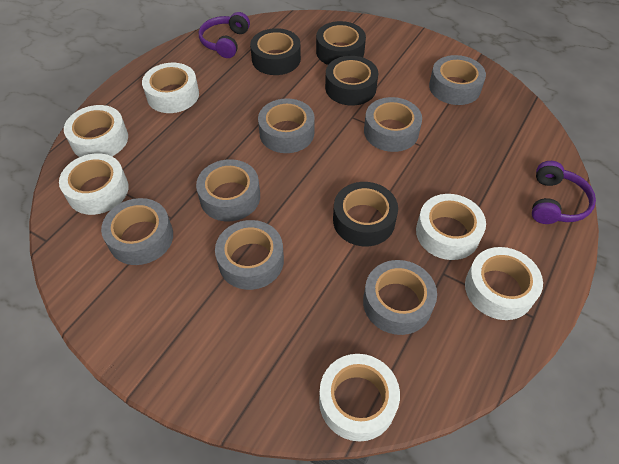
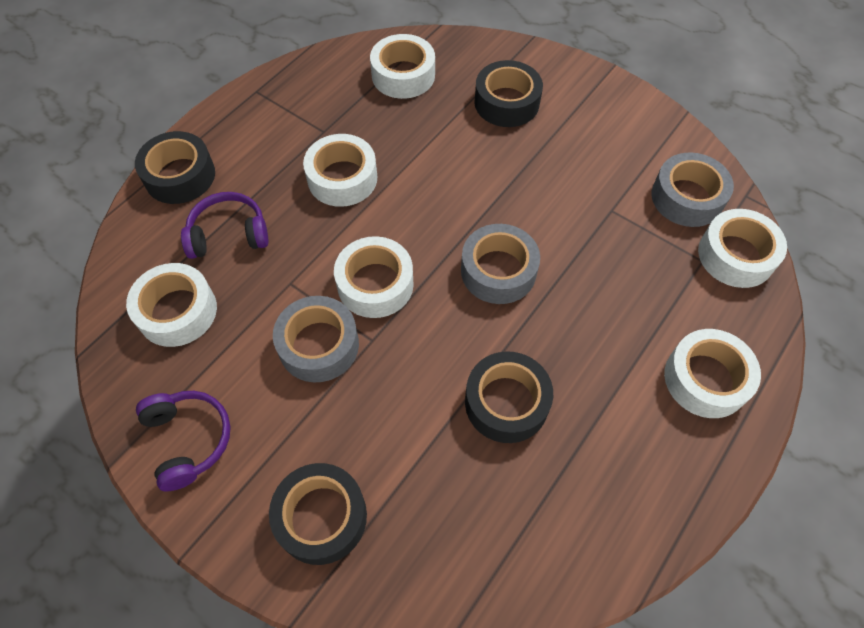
grey tape: 7 -> 3

